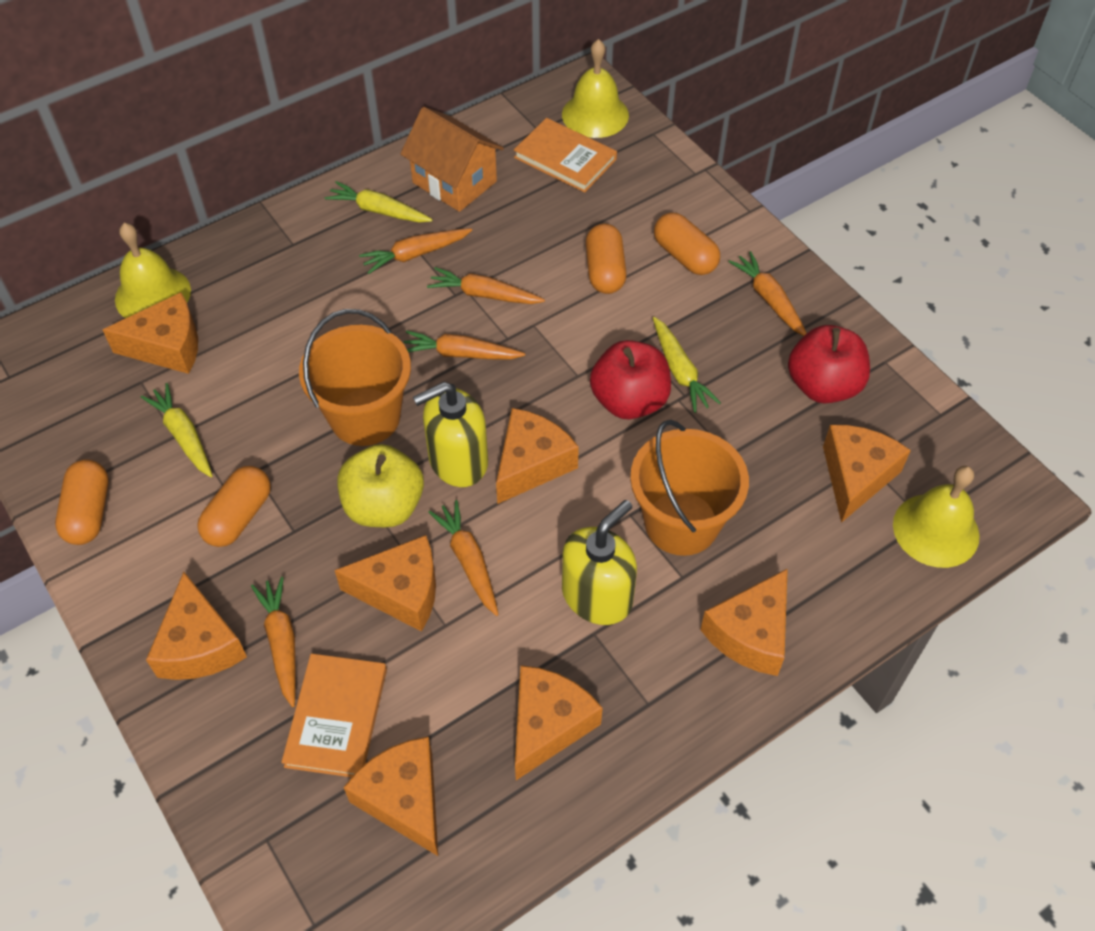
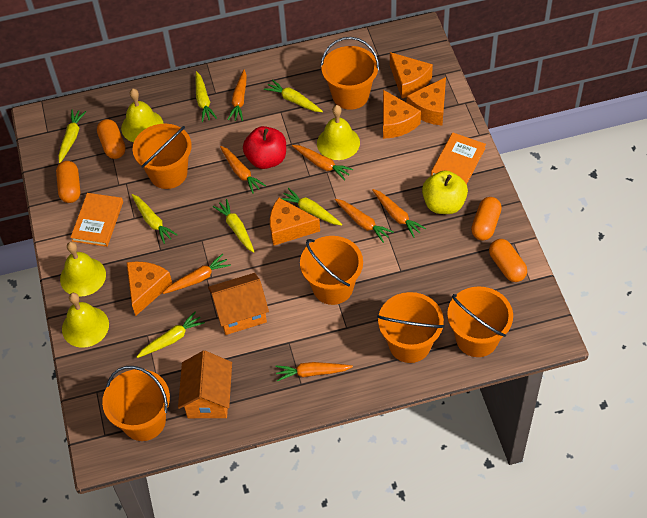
orange bucket: 2 -> 6
orange carrot: 6 -> 7
orange cheese: 8 -> 5
orange house: 1 -> 2
red apple: 2 -> 1
yellow bell: 3 -> 4
yellow carrot: 3 -> 7
yellow soap dispenser: 2 -> 0

